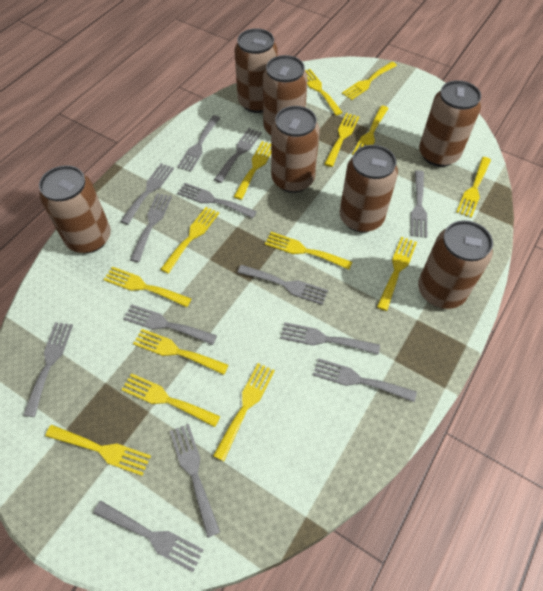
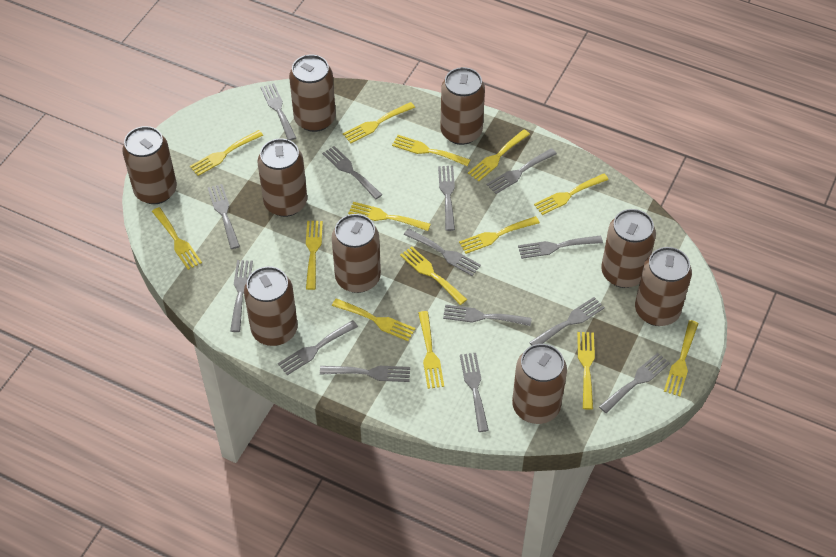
brown can: 7 -> 9
grey fork: 13 -> 14

